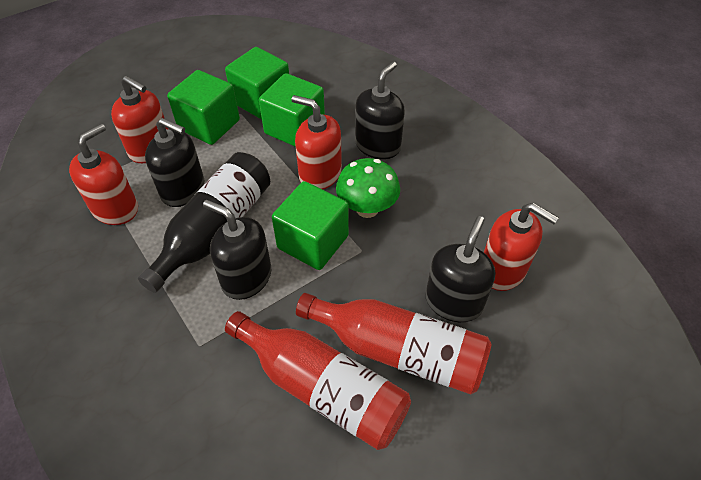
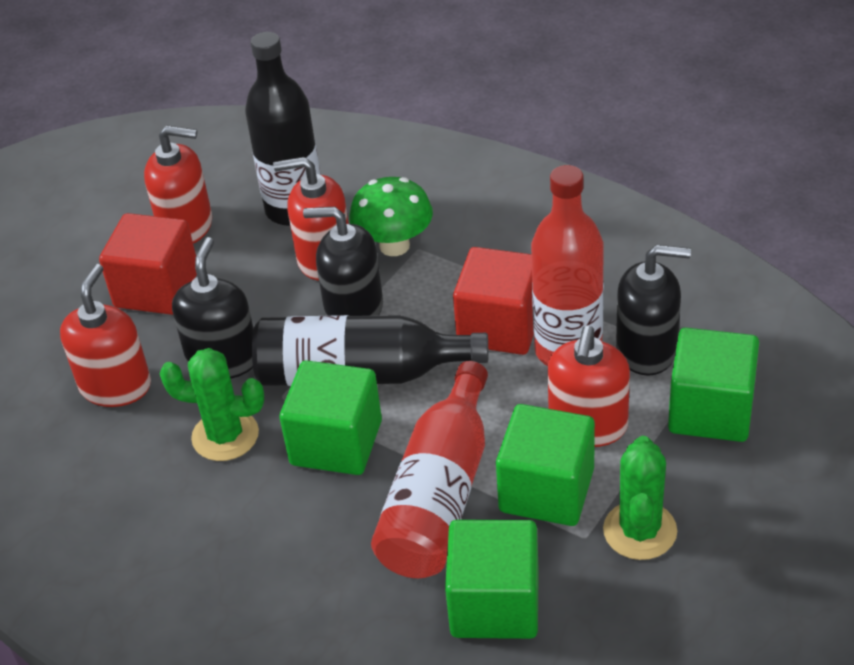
black bottle: 1 -> 2
black soap dispenser: 4 -> 3
green cactus: 0 -> 2
red cube: 0 -> 2

